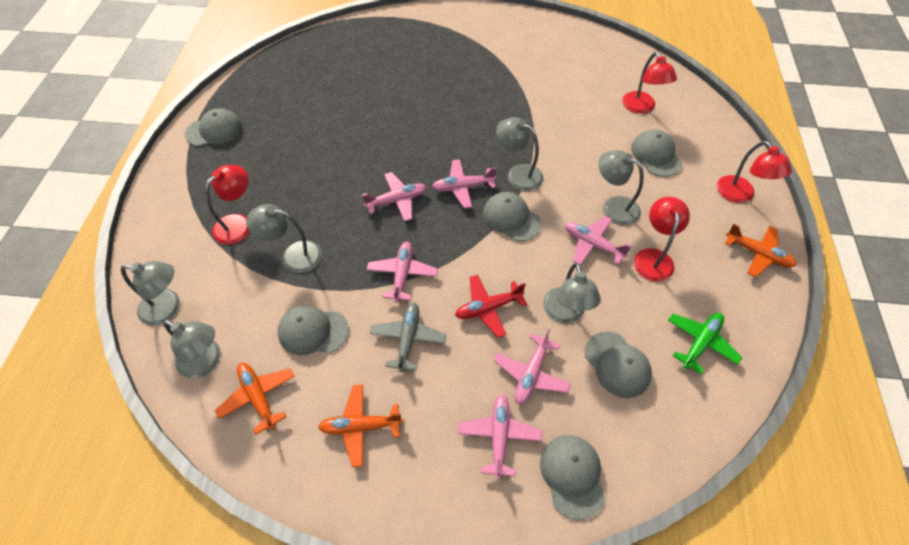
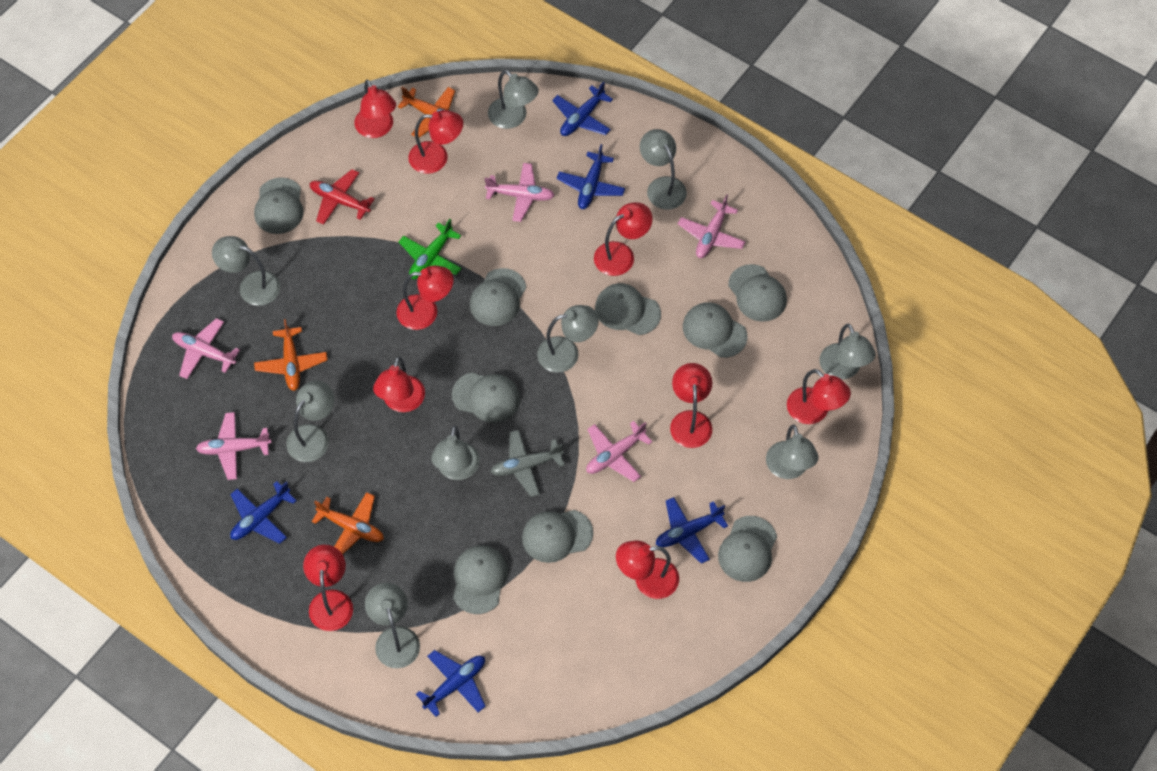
blue plane: 0 -> 5
grey cap: 6 -> 9
grey lamp: 6 -> 9
pink plane: 6 -> 5
red lamp: 4 -> 9

